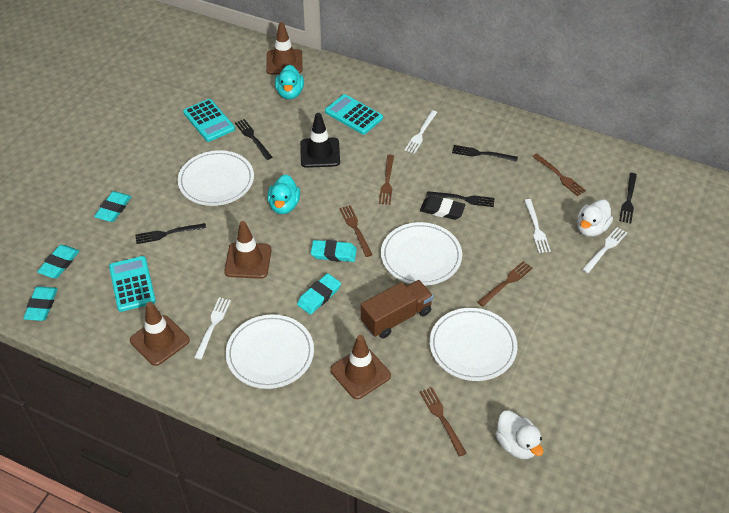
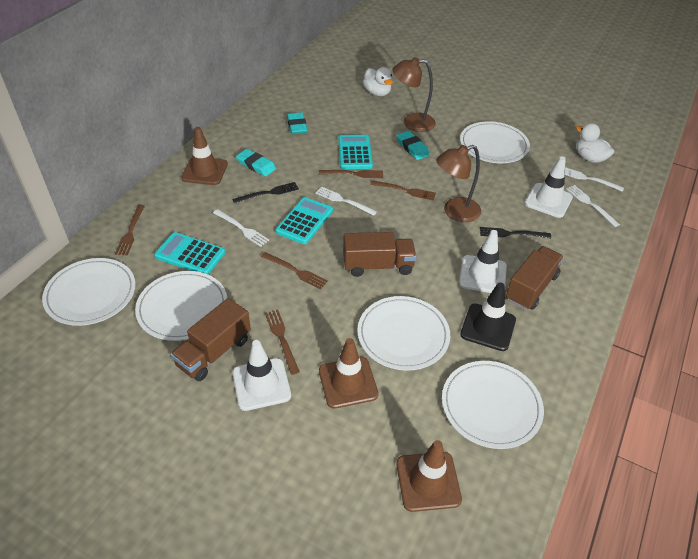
black eraser: 1 -> 0
black fork: 5 -> 2
brown lamp: 0 -> 2
brown traffic cone: 4 -> 3
brown truck: 1 -> 3
turquoise duck: 2 -> 0
turquoise eraser: 5 -> 3
white plate: 4 -> 5
white traffic cone: 0 -> 3

